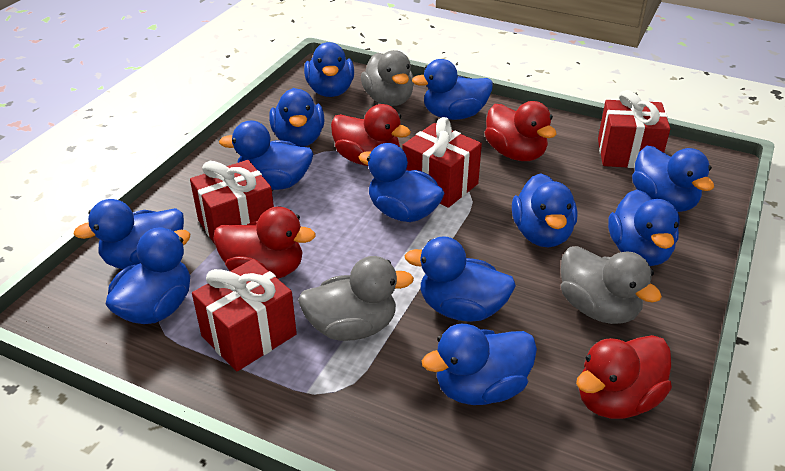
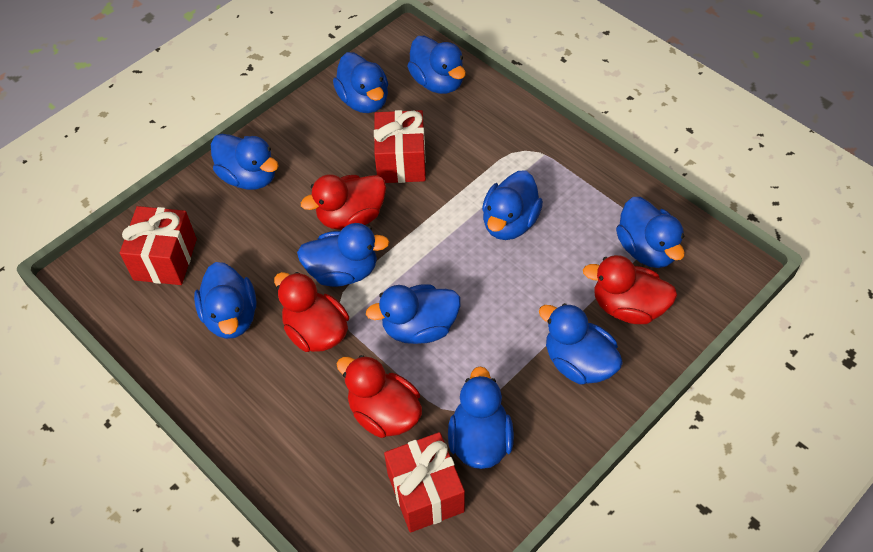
blue duck: 12 -> 10
grey duck: 3 -> 0
red gift: 4 -> 3

